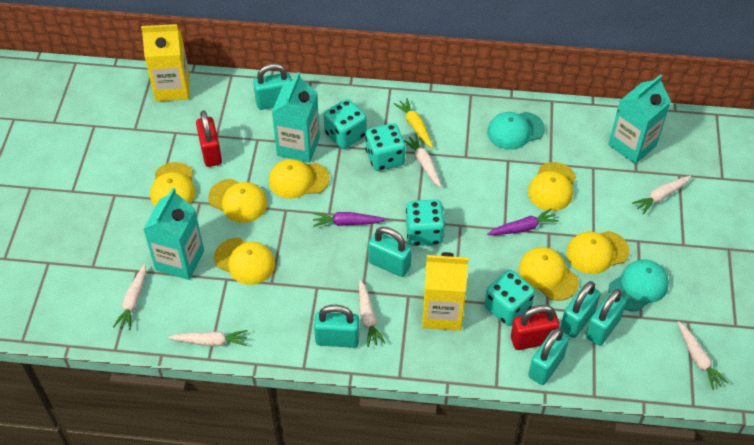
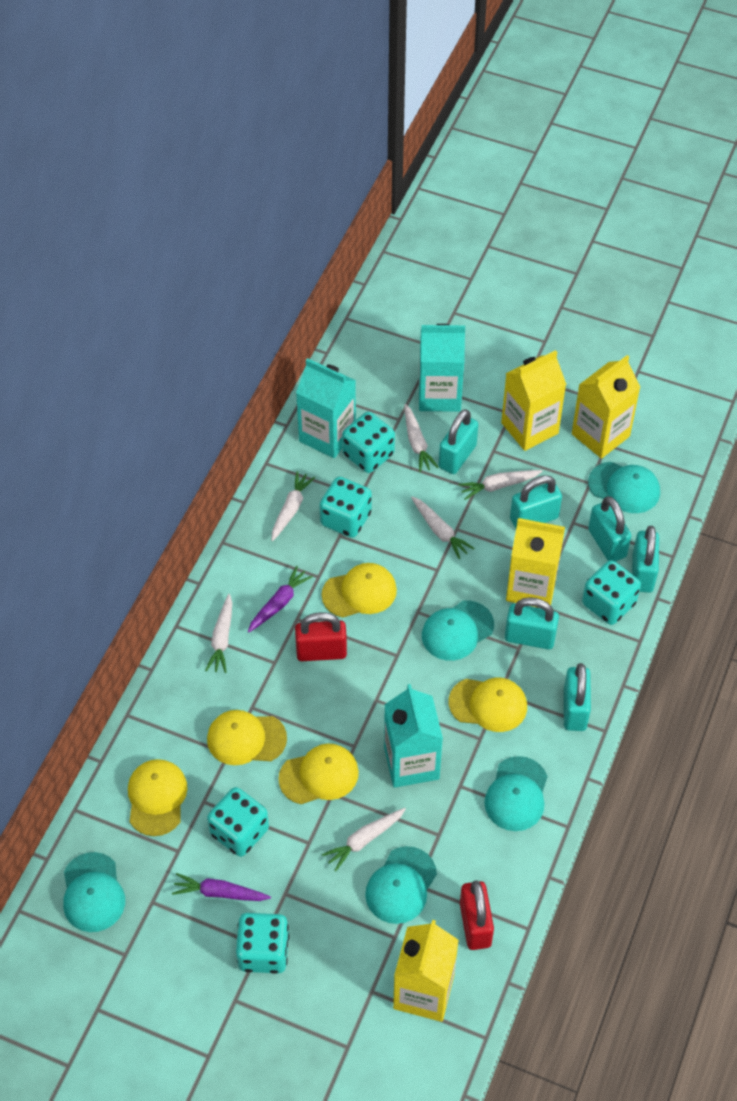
turquoise cap: 2 -> 5
turquoise dice: 4 -> 5
yellow cap: 7 -> 5
yellow carrot: 1 -> 0
yellow carton: 2 -> 4

